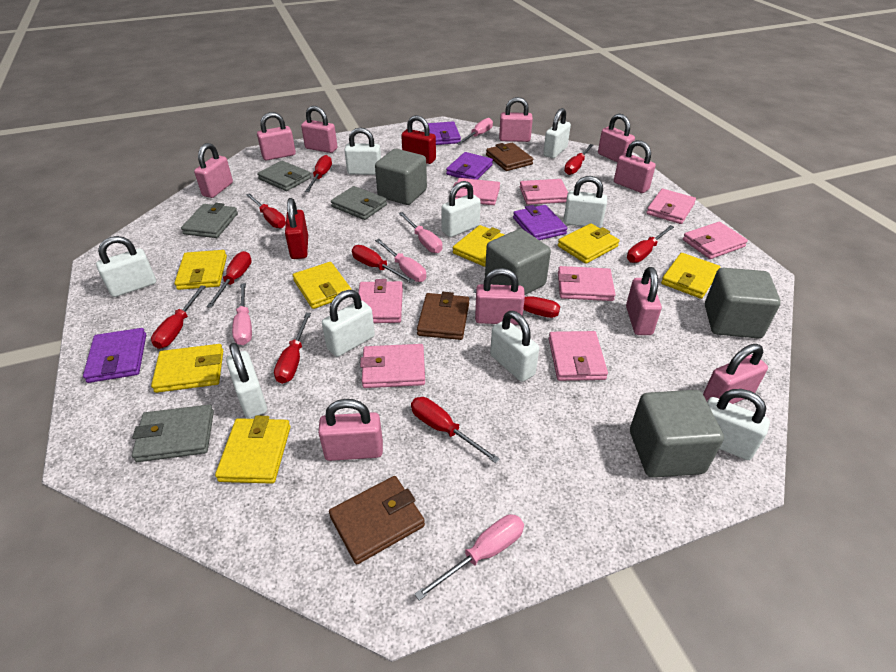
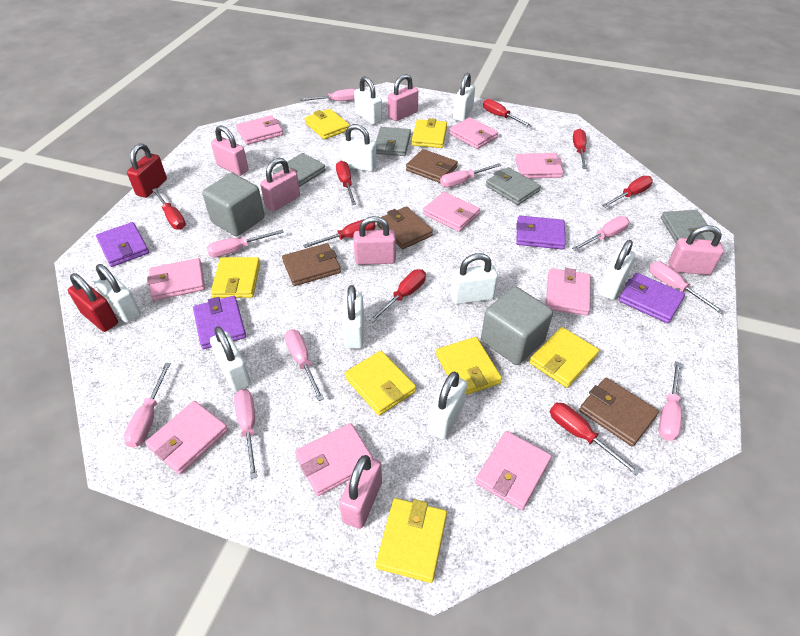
brown wallet: 3 -> 4
grey cube: 4 -> 2
pink padlock: 10 -> 6
pink screwdriver: 5 -> 9
pink wallet: 8 -> 9
red screwdriver: 10 -> 8

